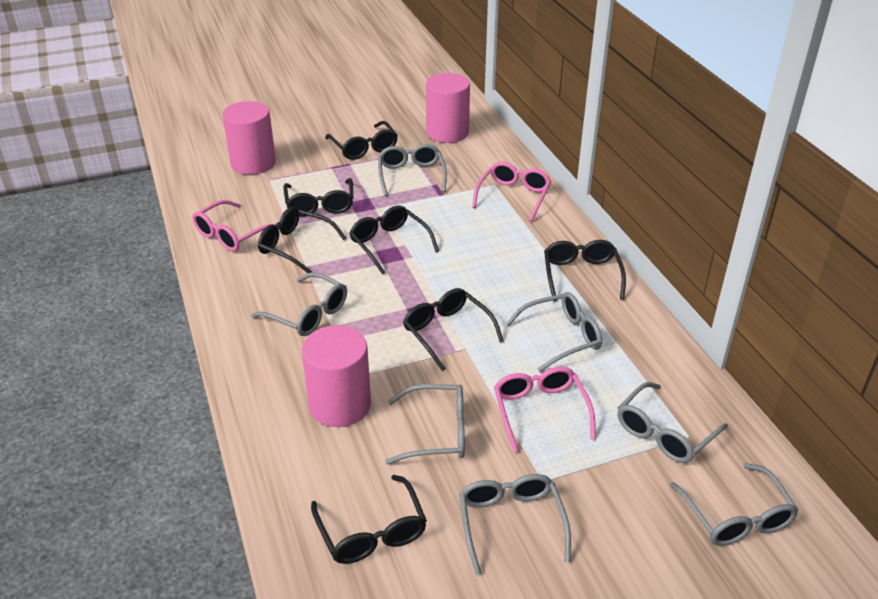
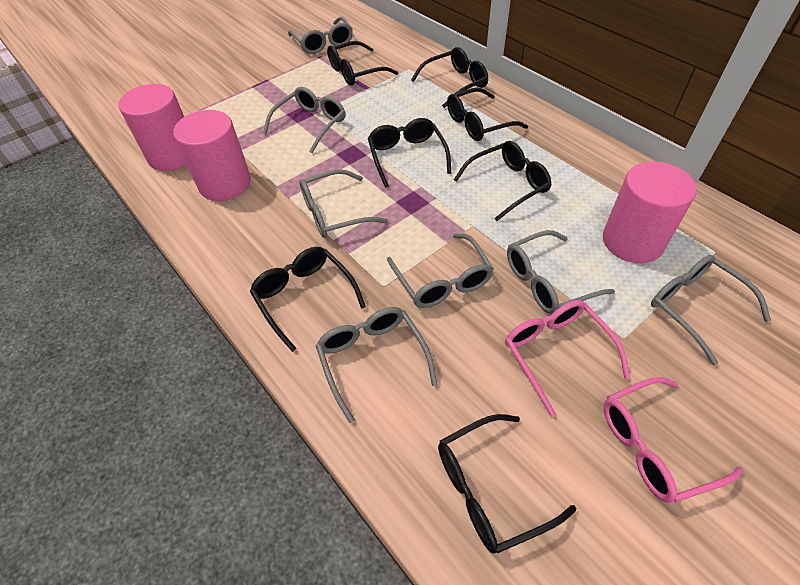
pink glasses: 3 -> 2

